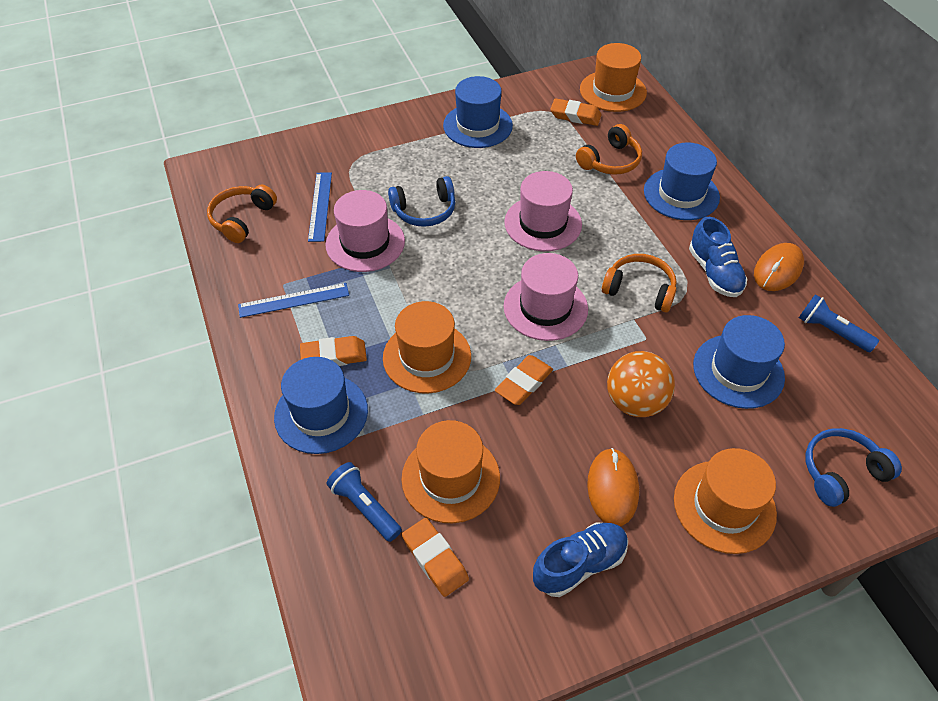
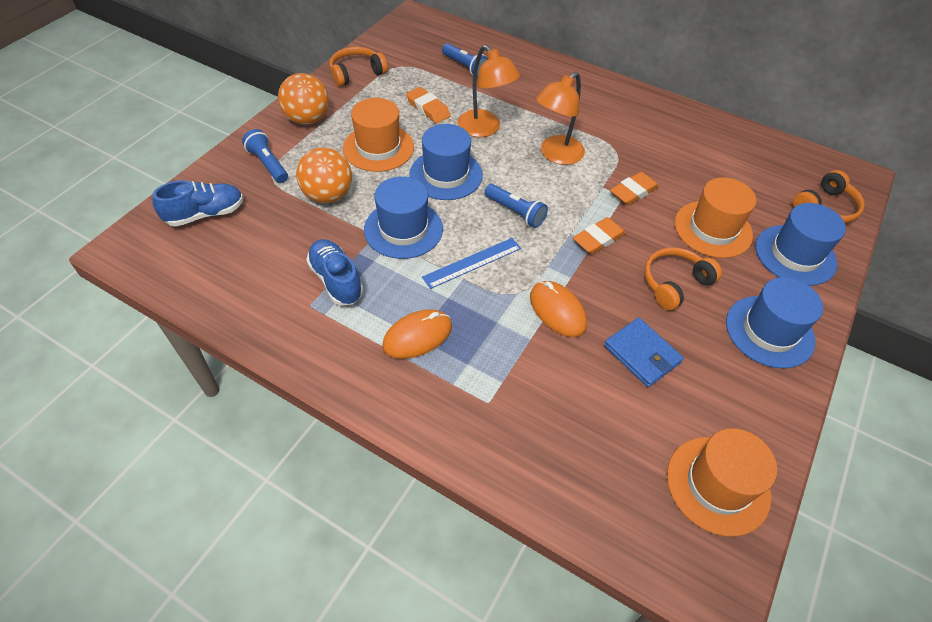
blue flashlight: 2 -> 3
blue headphones: 2 -> 0
blue ruler: 2 -> 1
blue wallet: 0 -> 1
orange ball: 1 -> 2
orange eraser: 4 -> 3
orange hat: 4 -> 3
orange lamp: 0 -> 2
pink hat: 3 -> 0

